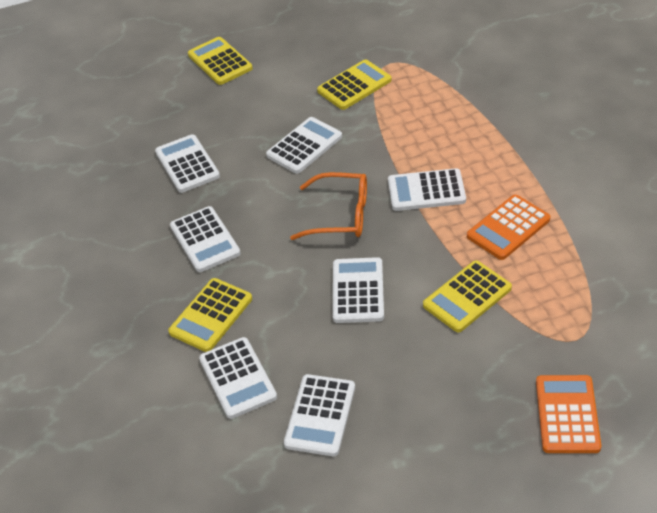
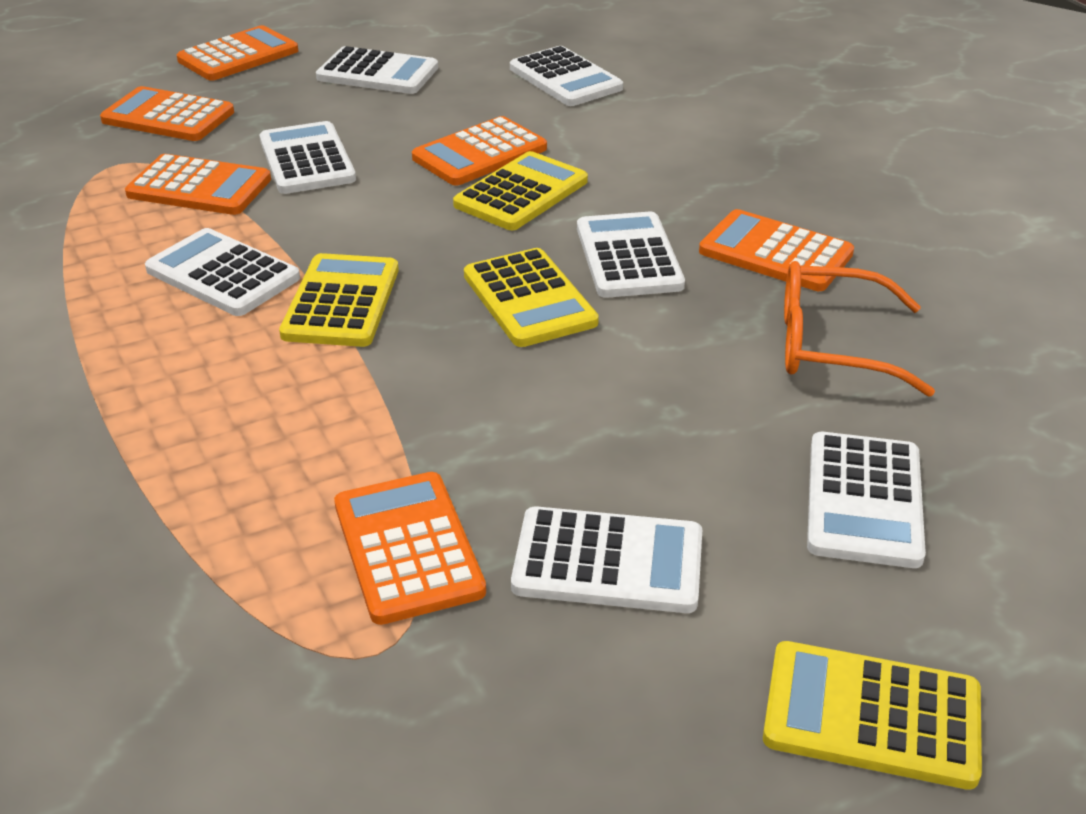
orange calculator: 2 -> 6

